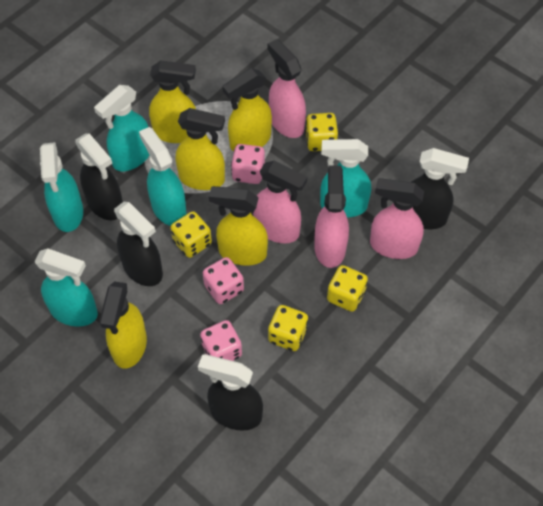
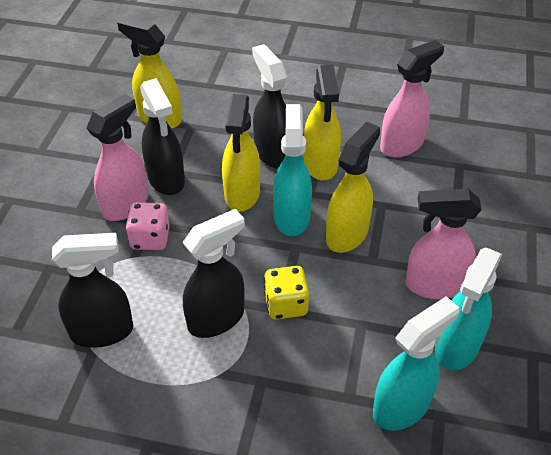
pink dice: 3 -> 1
pink spray bottle: 4 -> 3
turquoise spray bottle: 5 -> 3
yellow dice: 4 -> 1
yellow spray bottle: 5 -> 4

